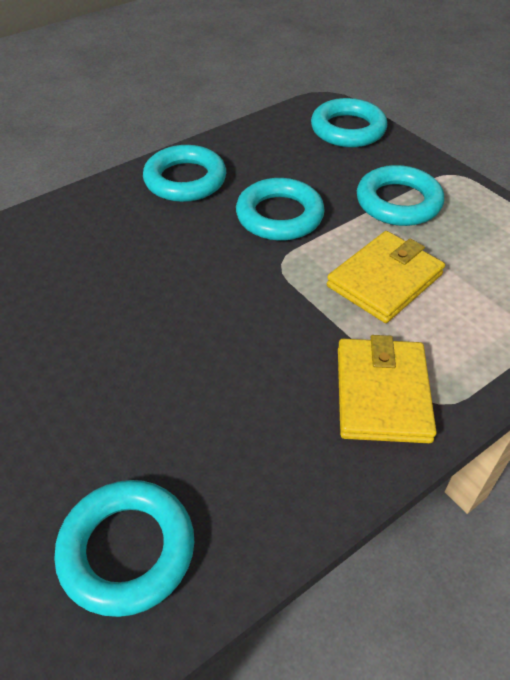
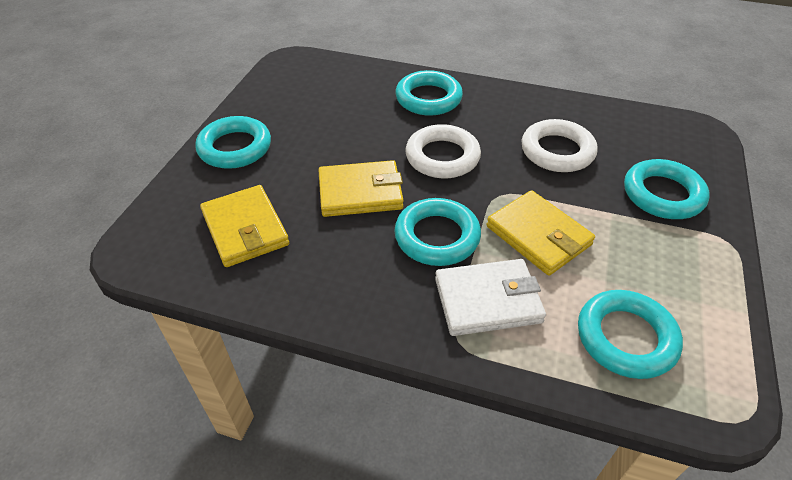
white ring: 0 -> 2
white wallet: 0 -> 1
yellow wallet: 2 -> 3

